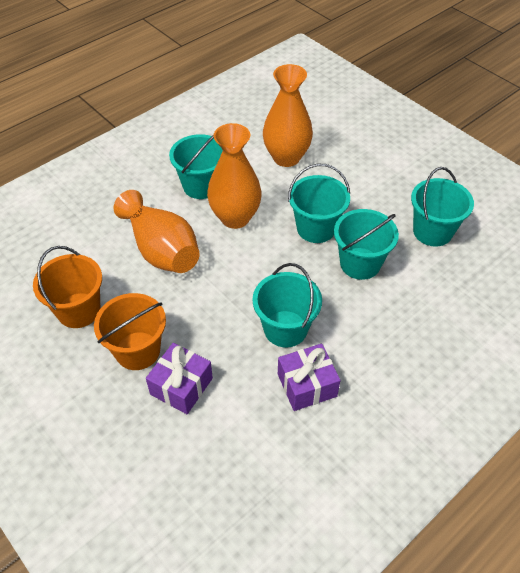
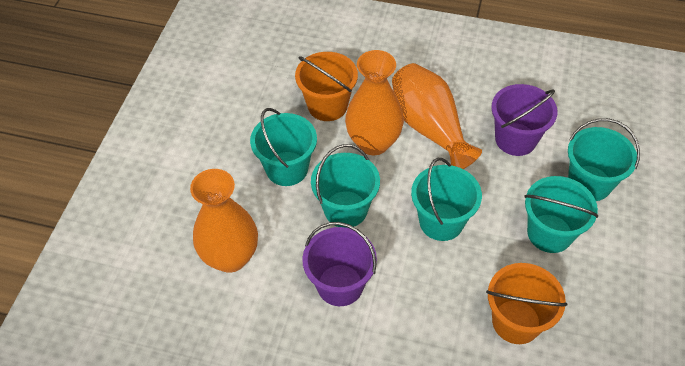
purple bucket: 0 -> 2
purple gift: 2 -> 0

